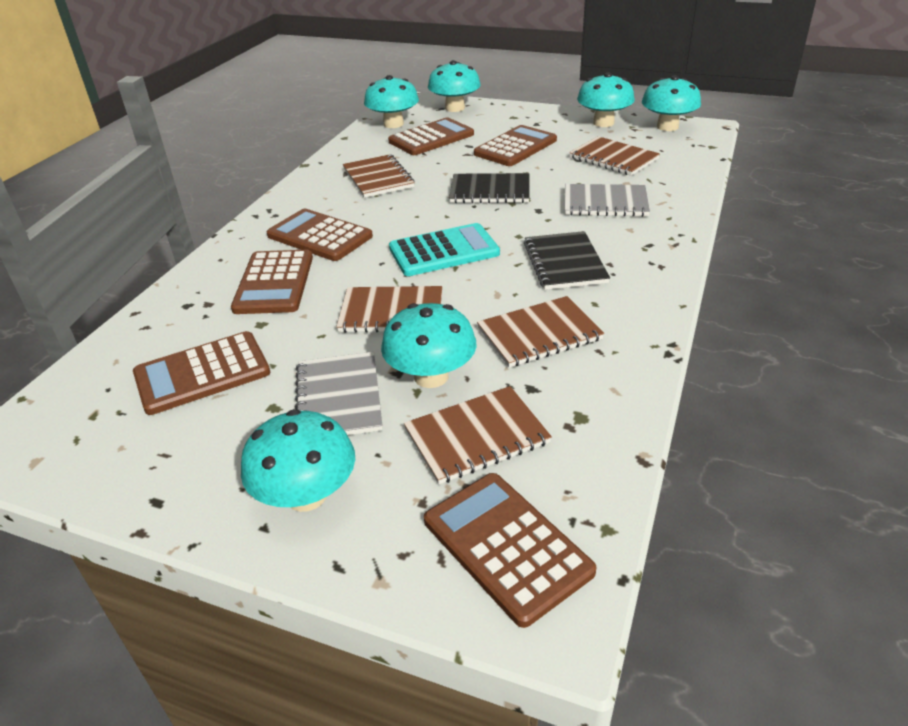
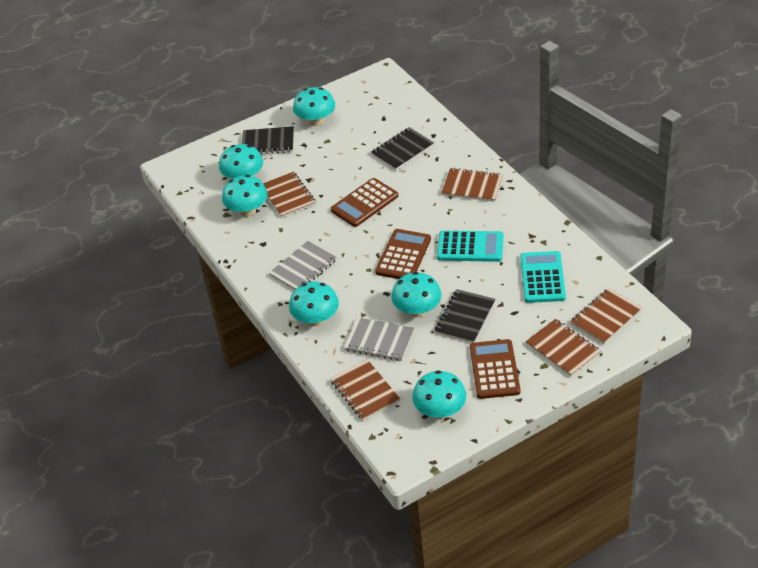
black notebook: 2 -> 3
brown calculator: 6 -> 3
turquoise calculator: 1 -> 2

